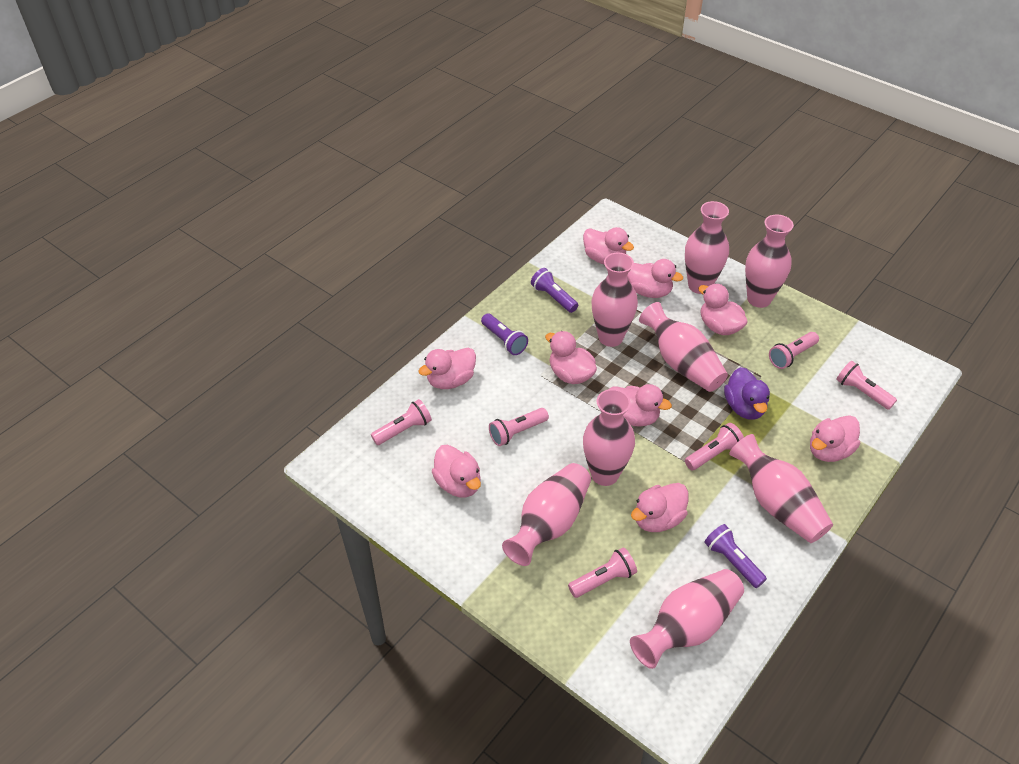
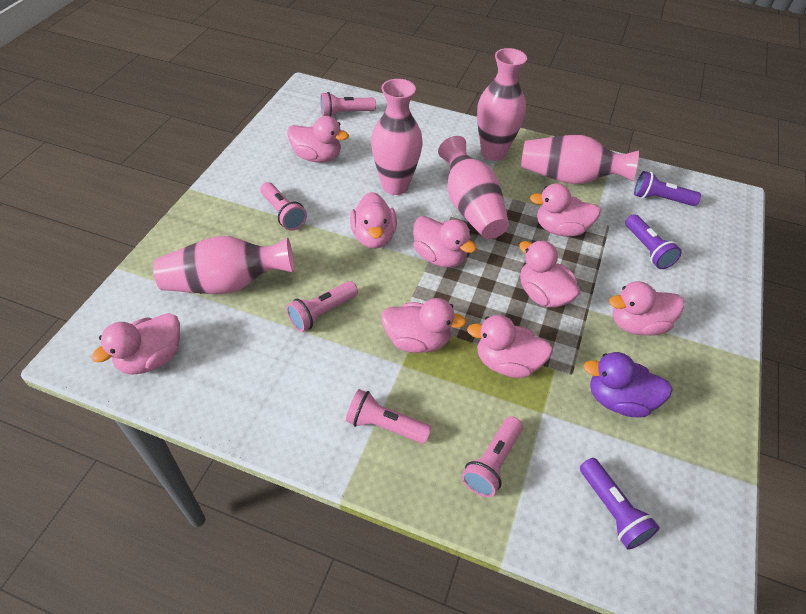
pink flashlight: 6 -> 5
pink vase: 8 -> 5

